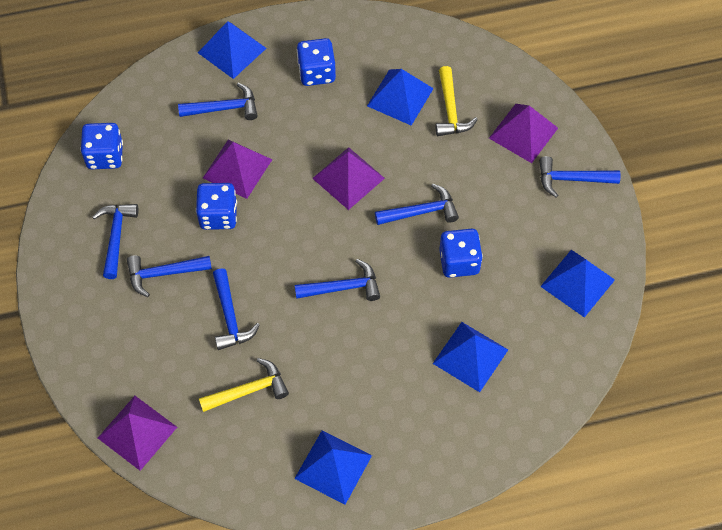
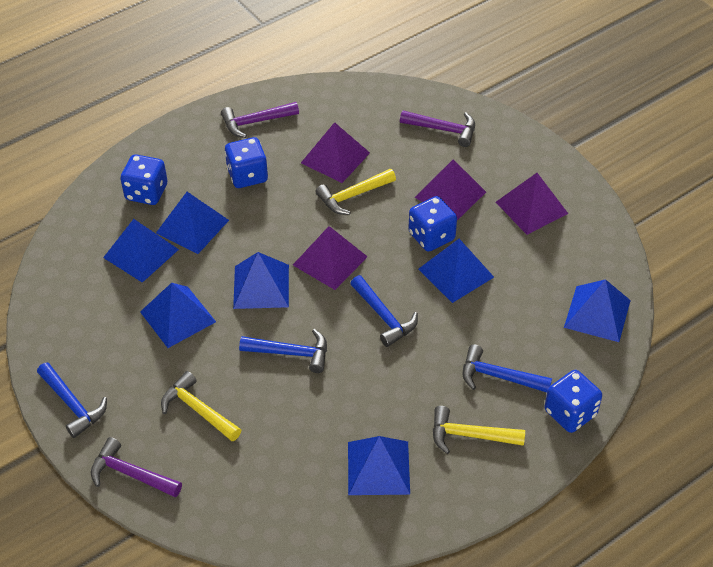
blue hammer: 7 -> 4
blue pyramid: 5 -> 7
purple hammer: 0 -> 3
yellow hammer: 2 -> 3

